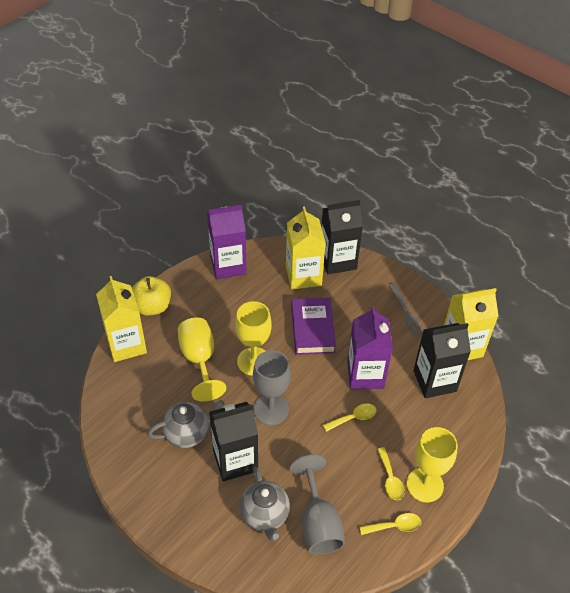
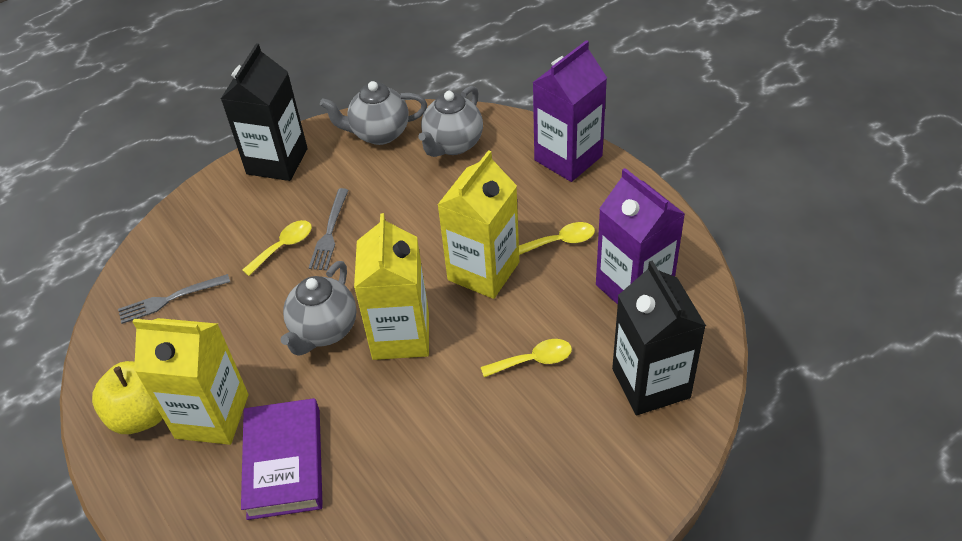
black carton: 3 -> 2
grey fork: 1 -> 2
grey goblet: 2 -> 0
grey teapot: 2 -> 3
yellow goblet: 3 -> 0

